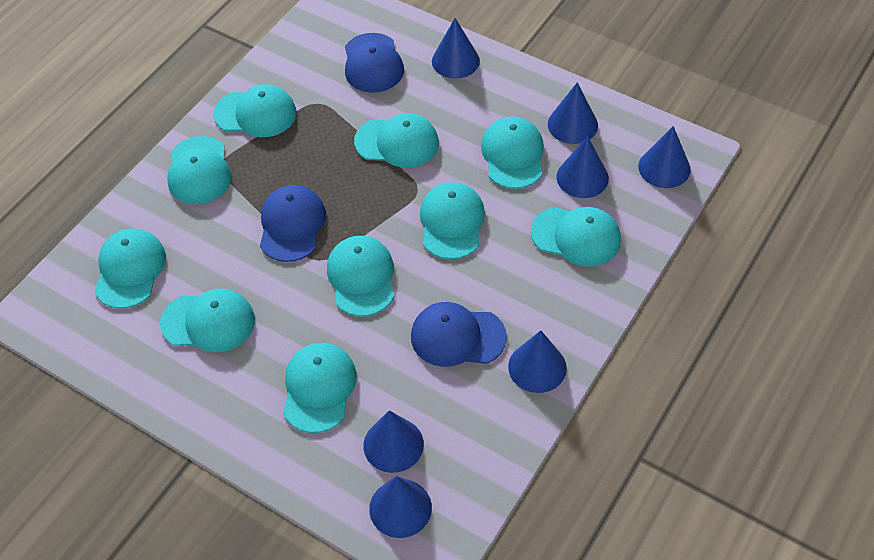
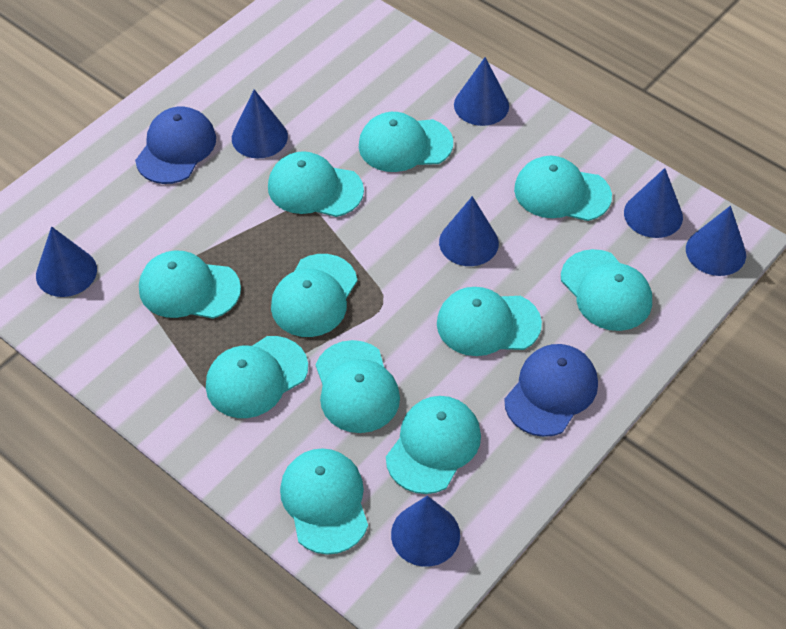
blue cap: 3 -> 2
turquoise cap: 10 -> 11

